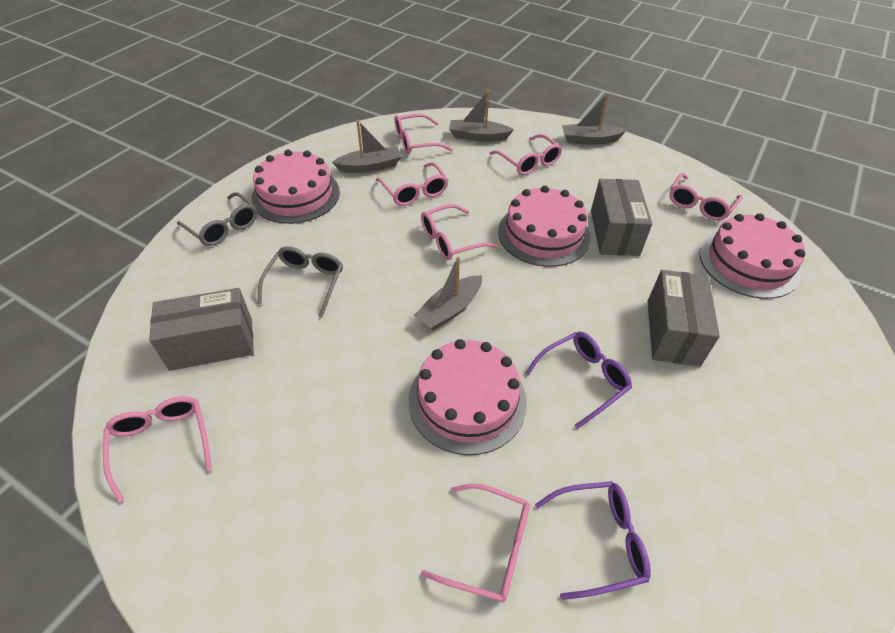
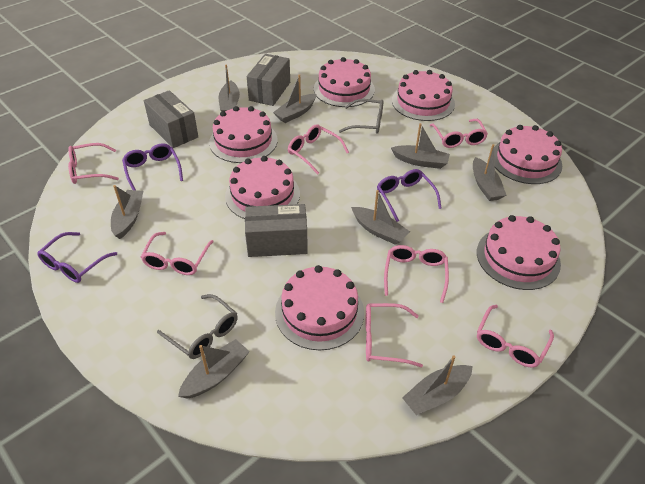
grey boat: 4 -> 8
pink cake: 4 -> 7
purple glasses: 2 -> 3

